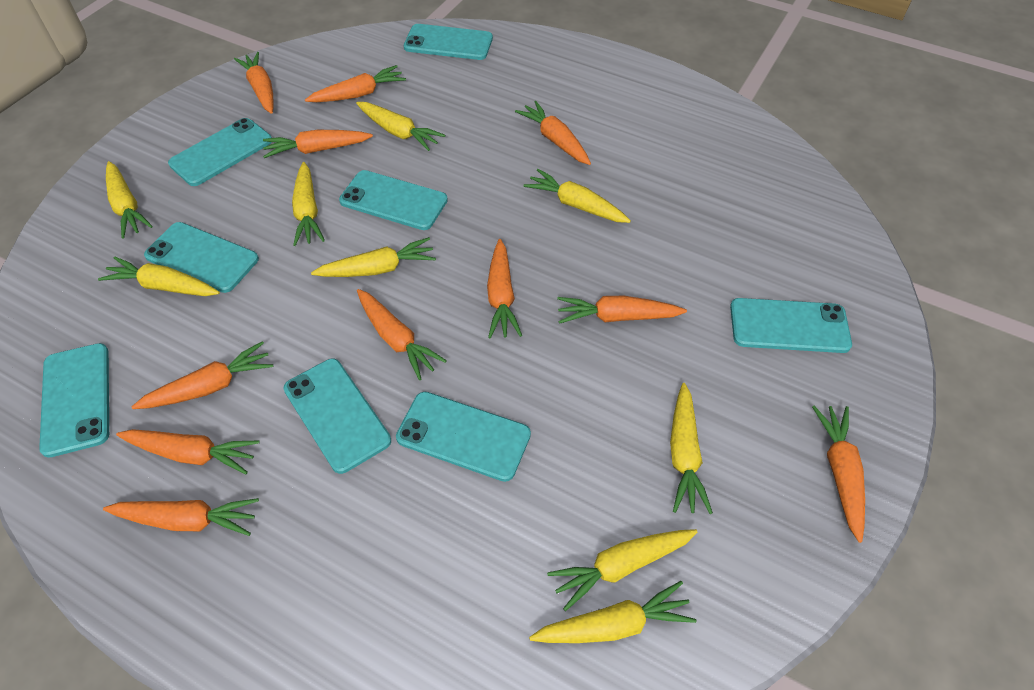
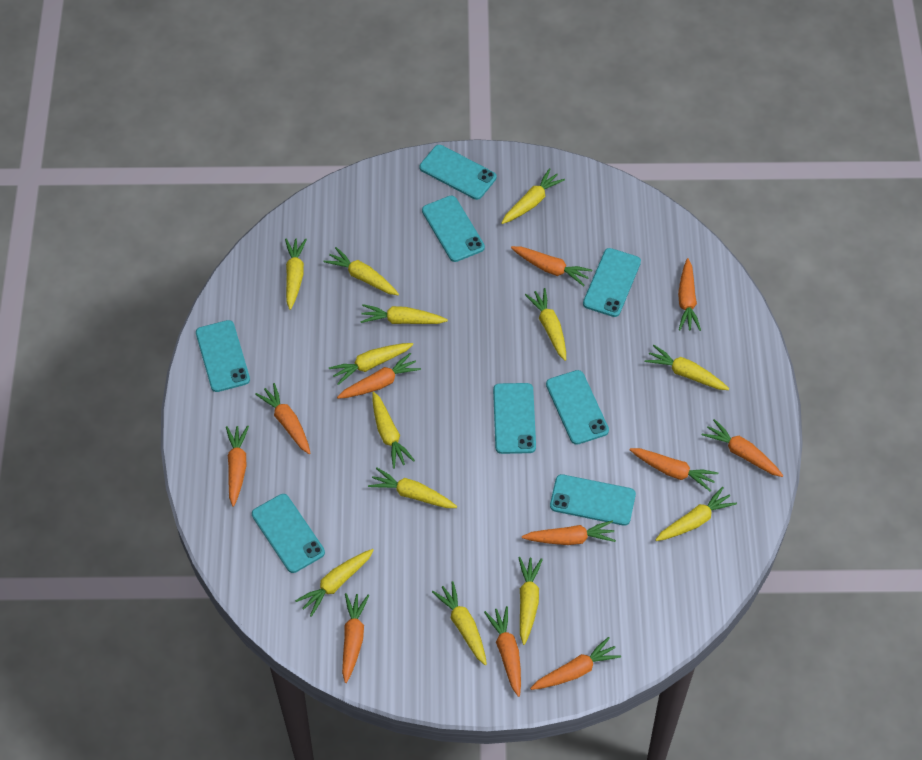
yellow carrot: 9 -> 13

